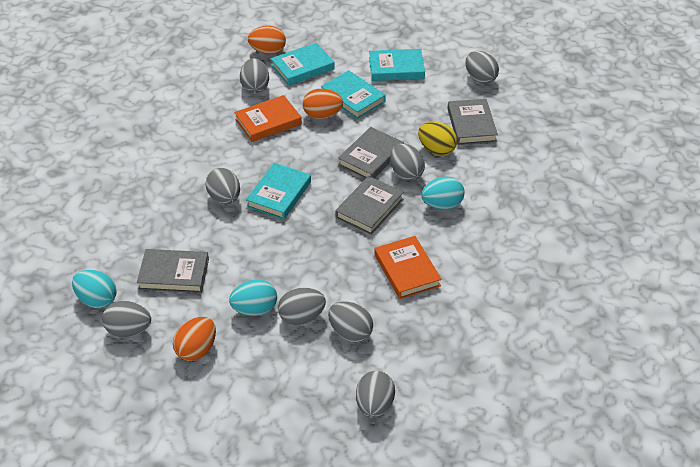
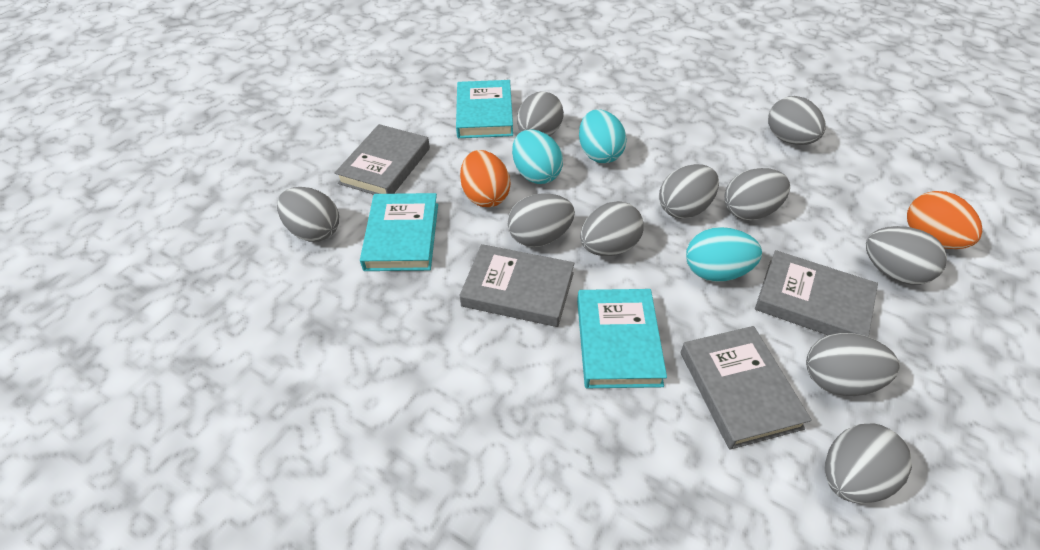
grey egg: 8 -> 10
orange book: 2 -> 0
orange egg: 3 -> 2
turquoise book: 4 -> 3
yellow egg: 1 -> 0

